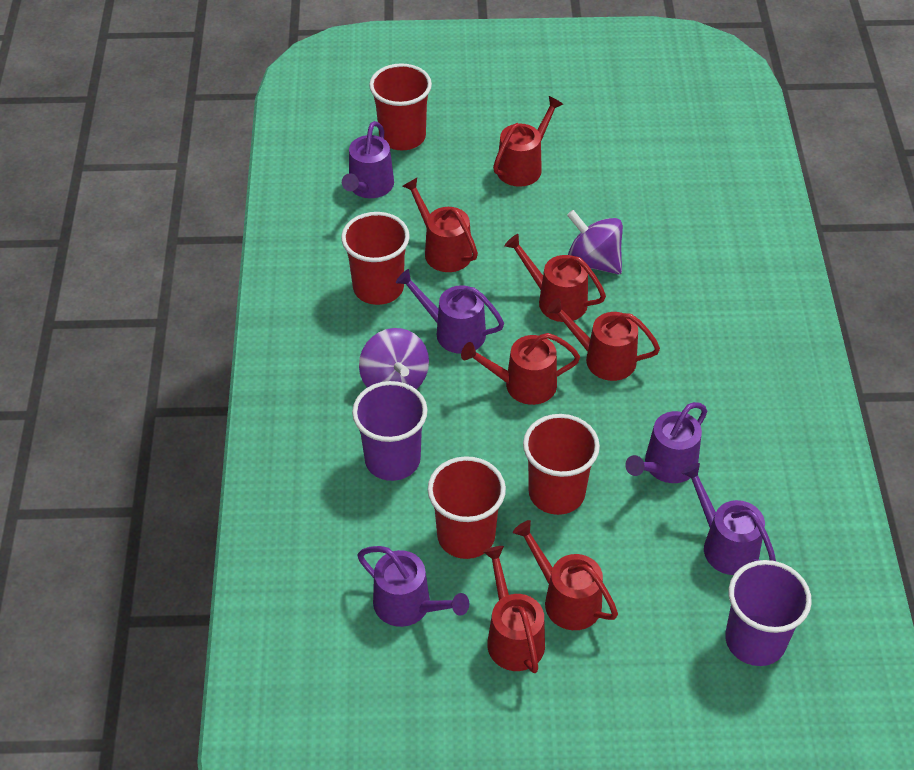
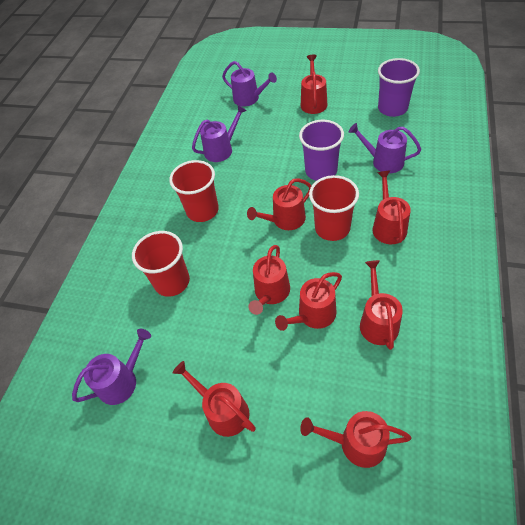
purple spinning top: 2 -> 0
purple watering can: 5 -> 4
red cup: 4 -> 3
red watering can: 7 -> 8

